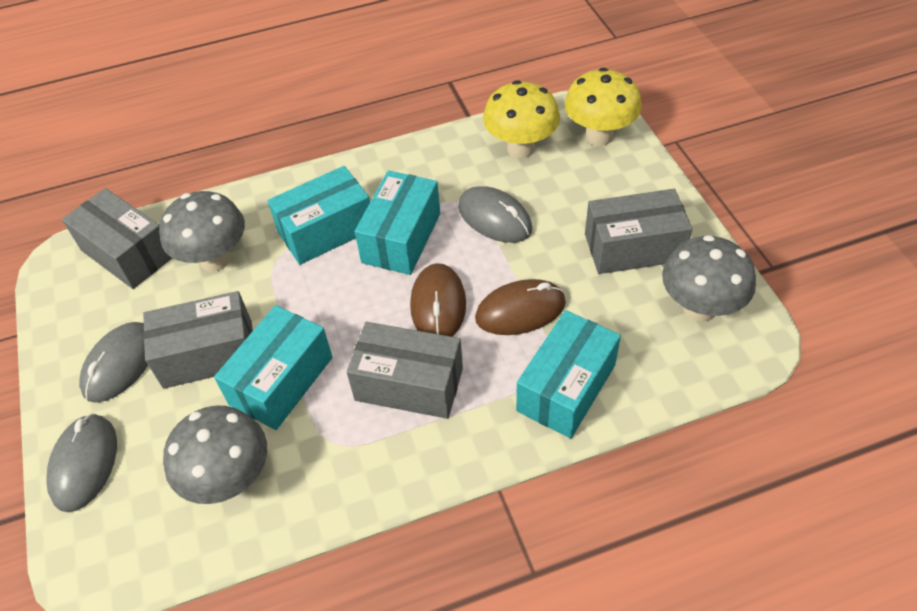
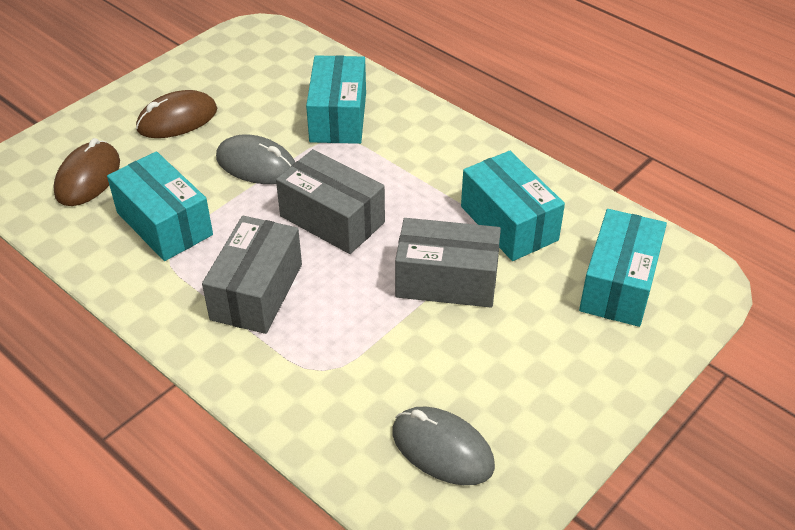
grey box: 4 -> 3
grey mouse: 3 -> 2
grey mushroom: 3 -> 0
yellow mushroom: 2 -> 0

